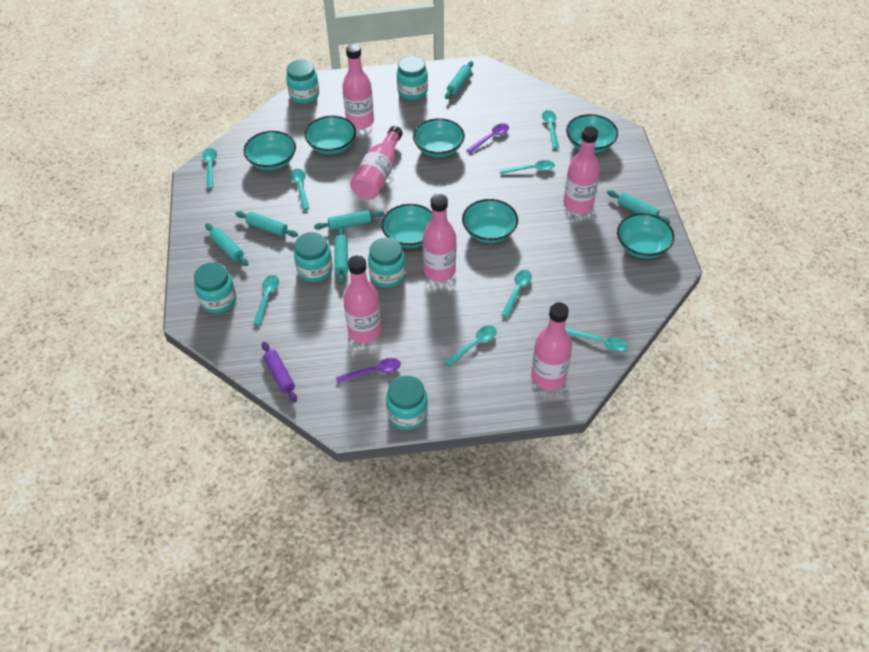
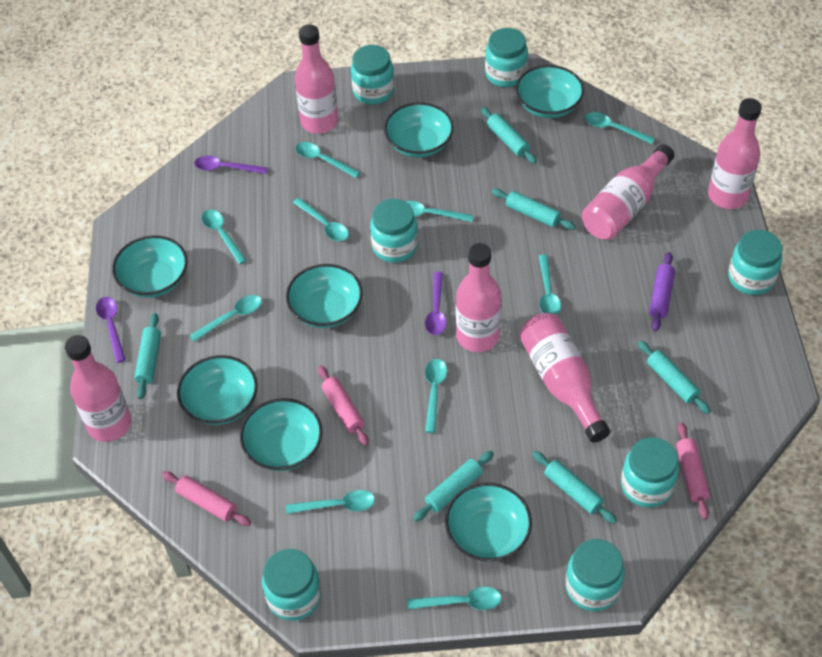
pink rolling pin: 0 -> 3
purple spoon: 2 -> 3
turquoise jar: 6 -> 7
turquoise spoon: 8 -> 10

